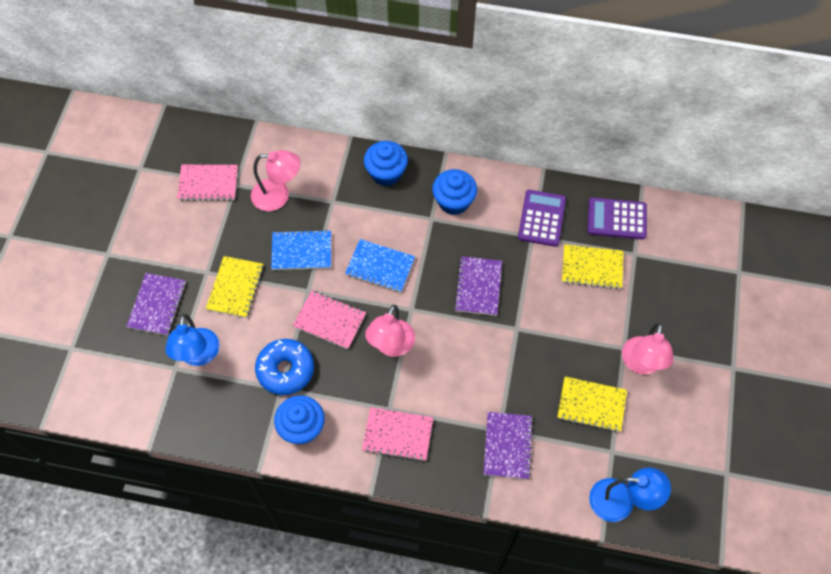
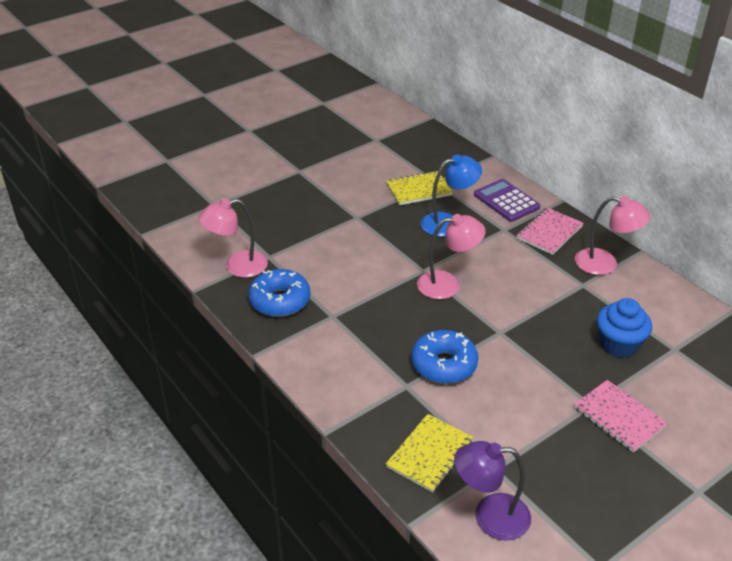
blue cupcake: 3 -> 1
blue donut: 1 -> 2
blue lamp: 2 -> 1
blue notebook: 2 -> 0
pink notebook: 3 -> 2
purple calculator: 2 -> 1
purple lamp: 0 -> 1
purple notebook: 3 -> 0
yellow notebook: 3 -> 2

